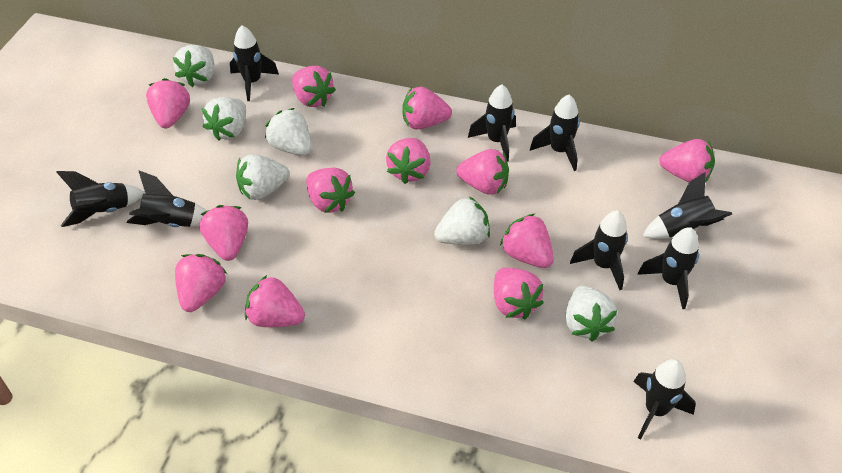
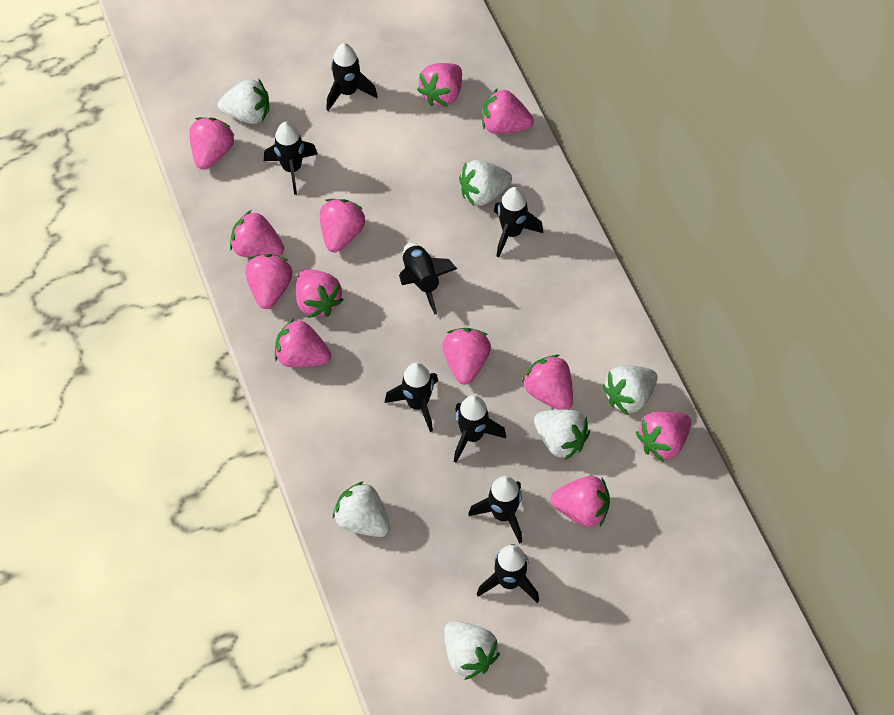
black rocket: 9 -> 8

